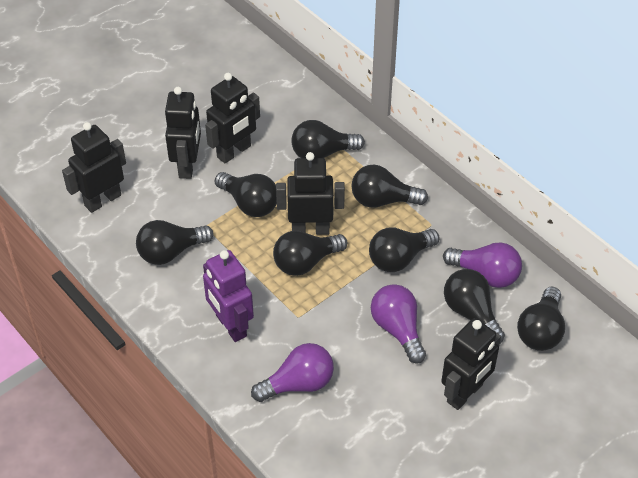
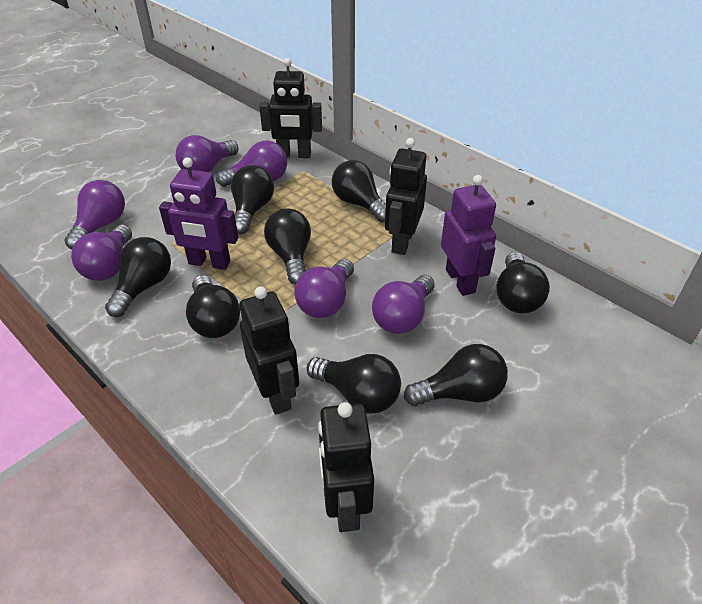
black robot: 5 -> 4
purple light bulb: 3 -> 6
purple robot: 1 -> 2

